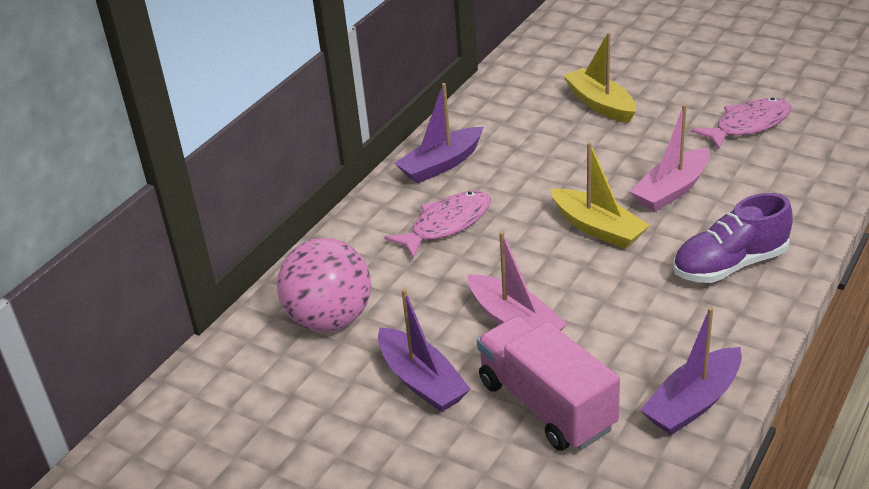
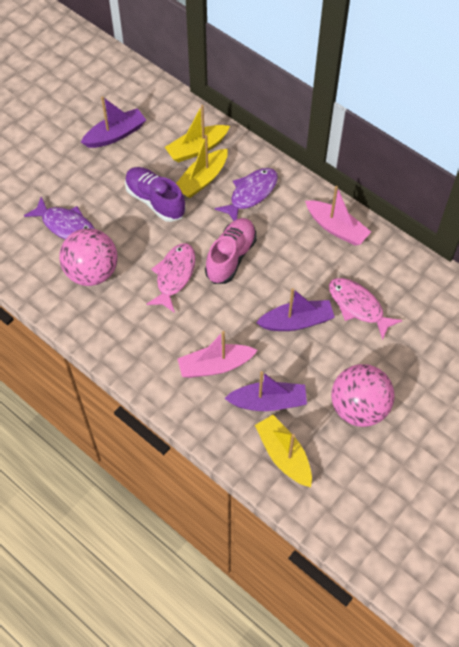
pink ball: 1 -> 2
pink shoe: 0 -> 1
pink truck: 1 -> 0
purple fish: 0 -> 2
yellow boat: 2 -> 3

